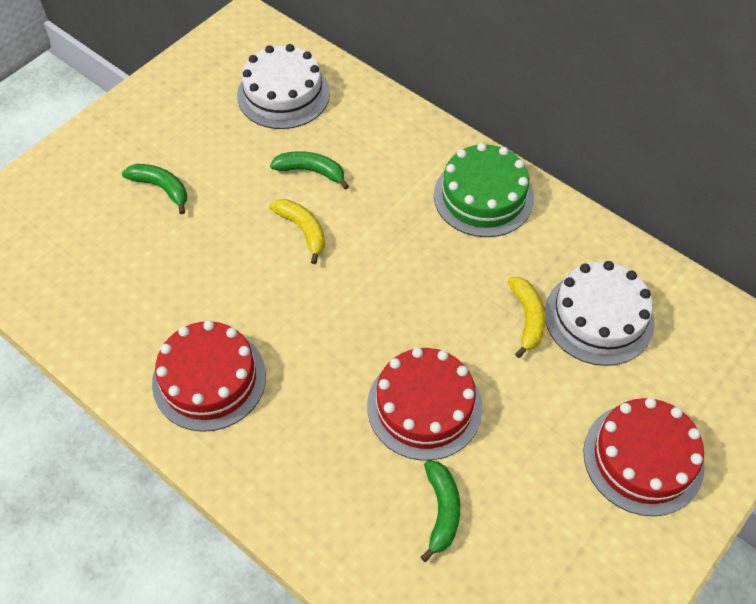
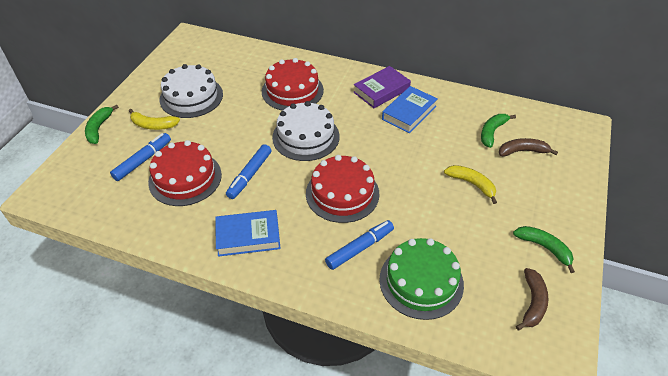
blue book: 0 -> 2
blue marker: 0 -> 3
brown banana: 0 -> 2
purple book: 0 -> 1

